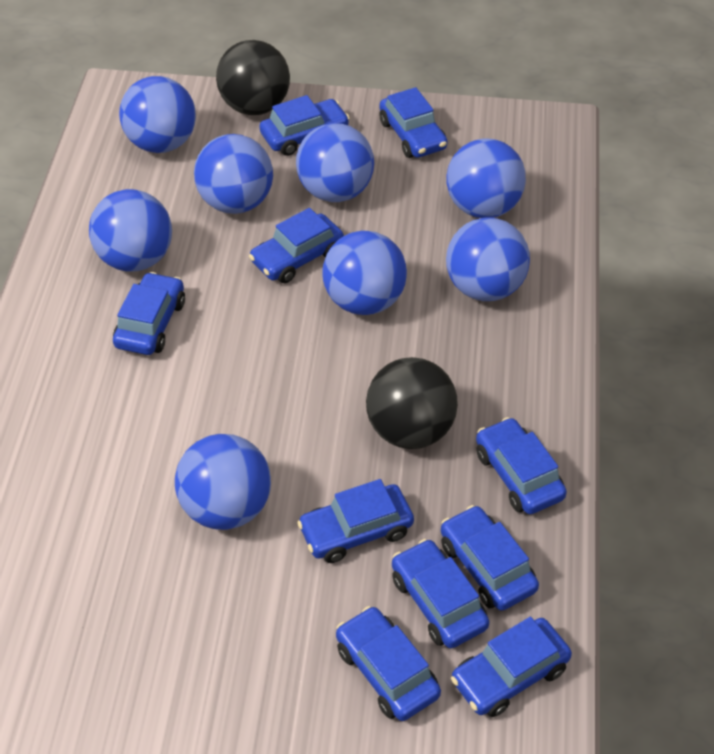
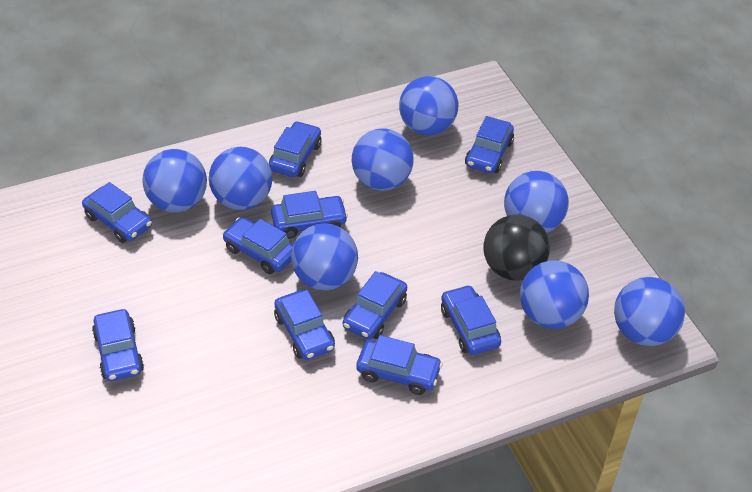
black ball: 2 -> 1

